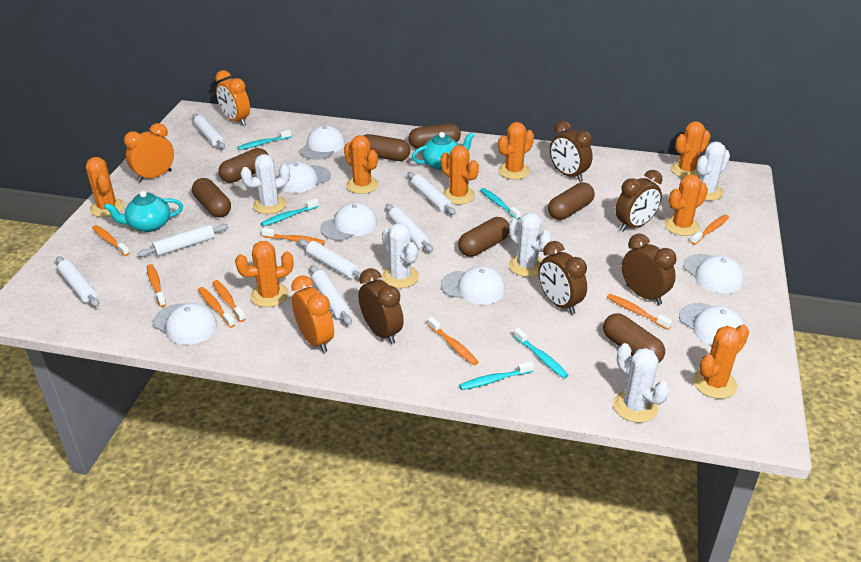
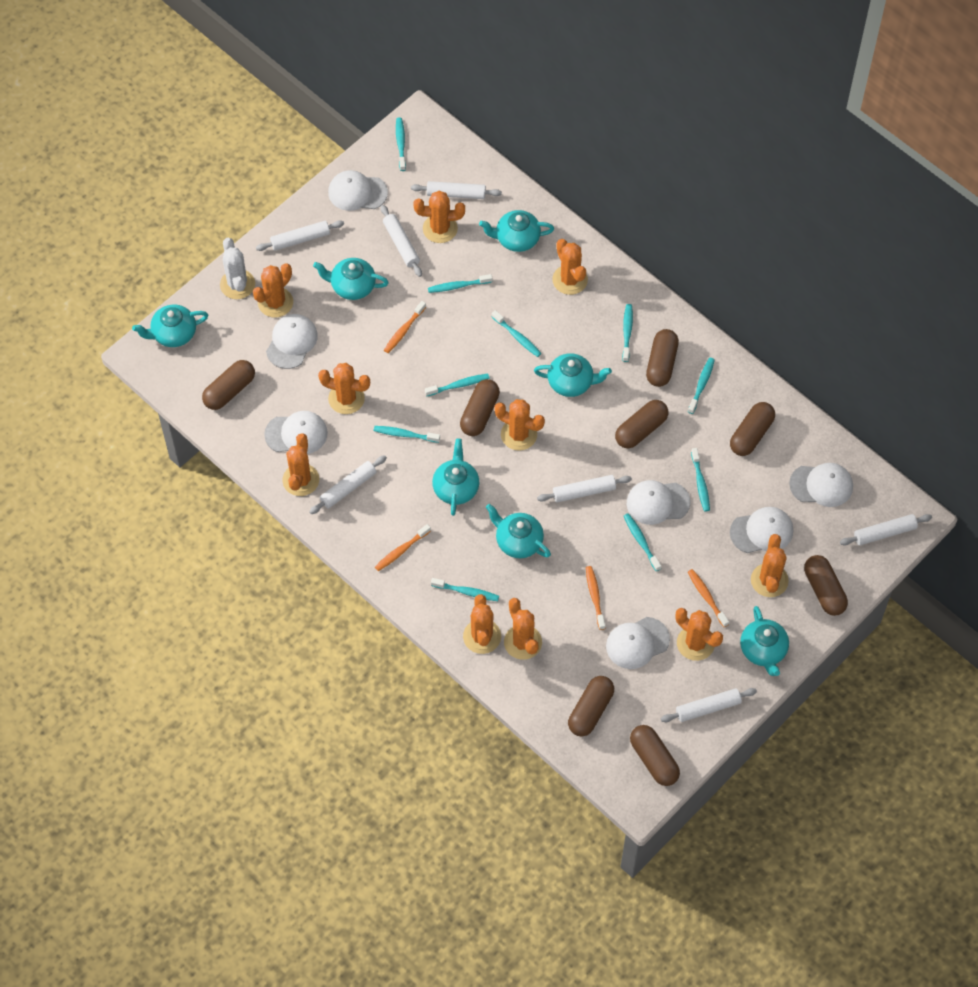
brown capsule: 7 -> 8
brown clock: 5 -> 0
orange cactus: 8 -> 10
orange clock: 3 -> 0
orange toothbrush: 8 -> 4
turquoise teapot: 2 -> 7
turquoise toothbrush: 5 -> 10
white cactus: 5 -> 1

